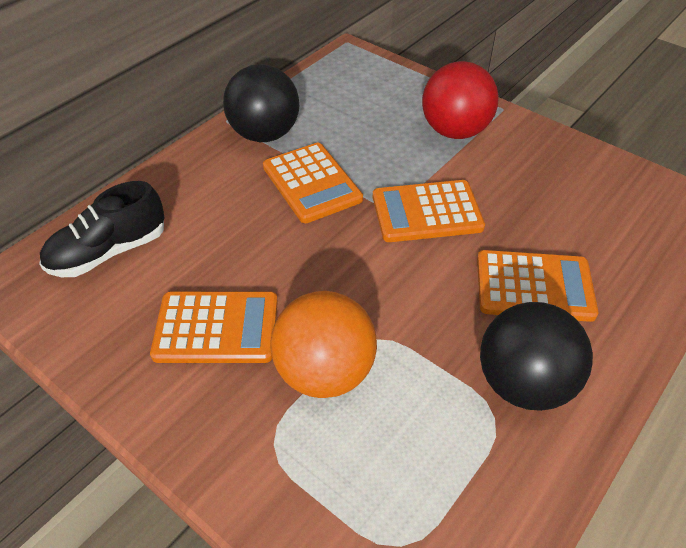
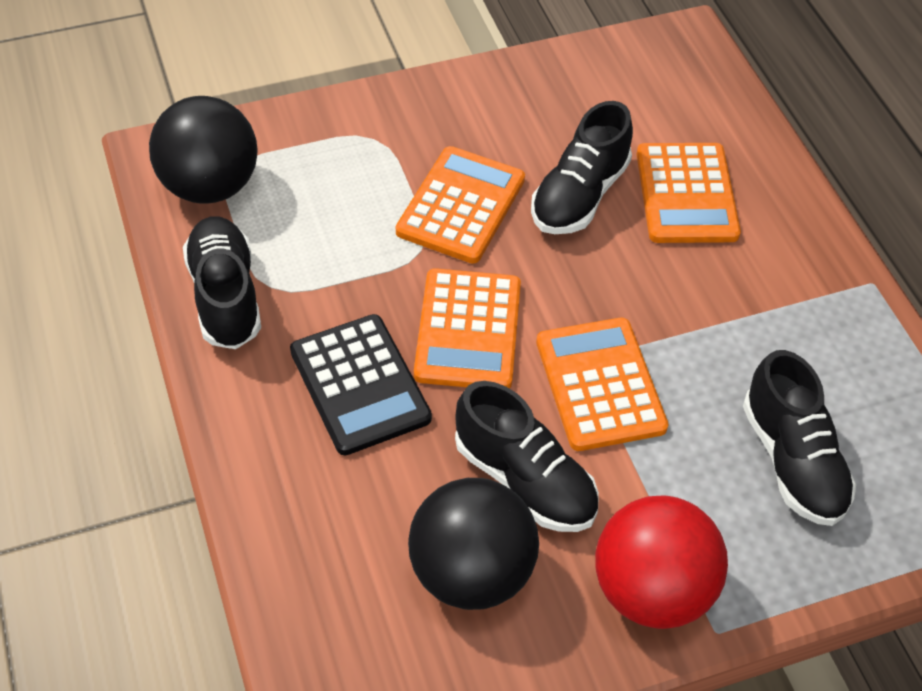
black calculator: 0 -> 1
black shoe: 1 -> 4
orange ball: 1 -> 0

